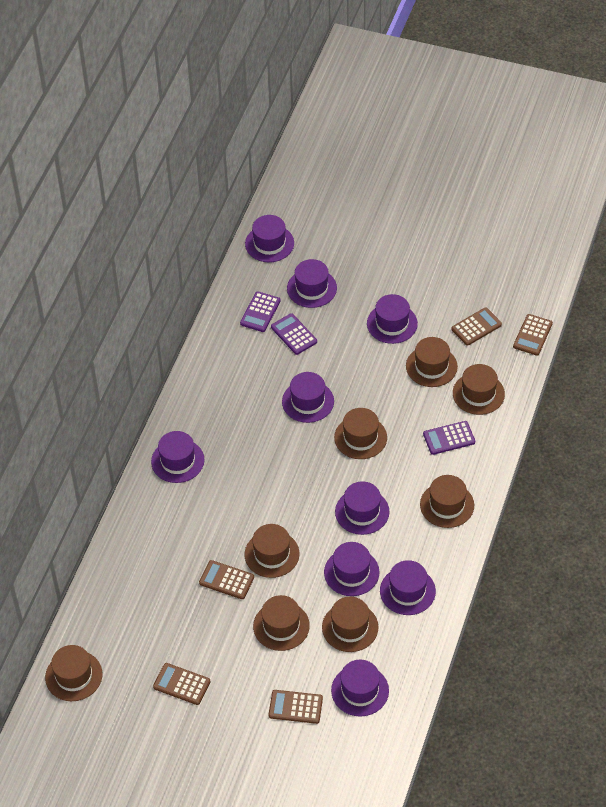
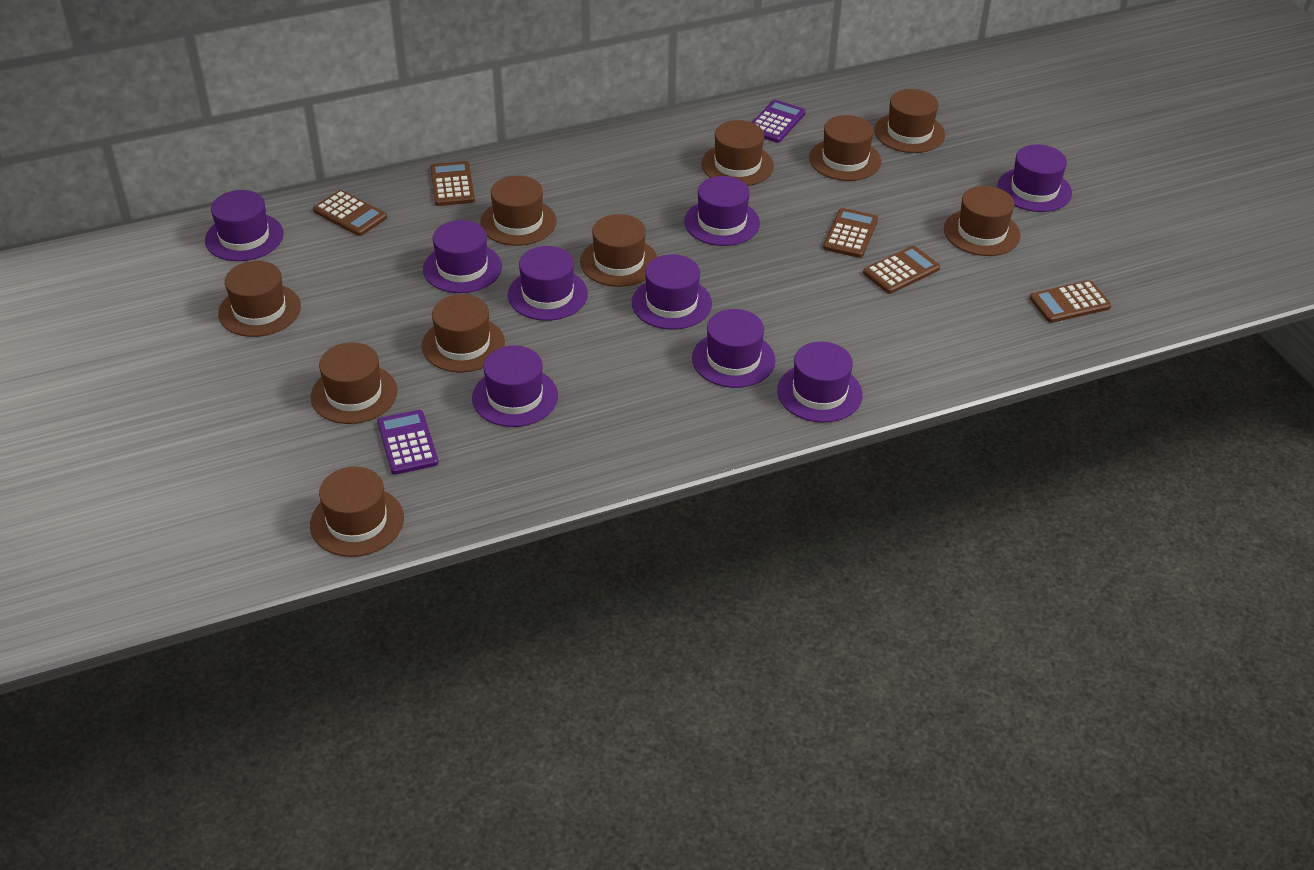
brown hat: 8 -> 10
purple calculator: 3 -> 2

